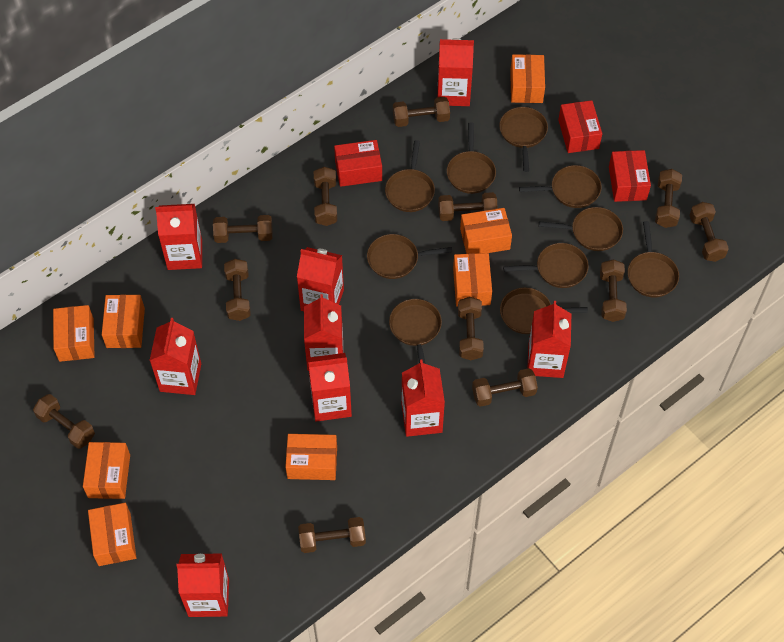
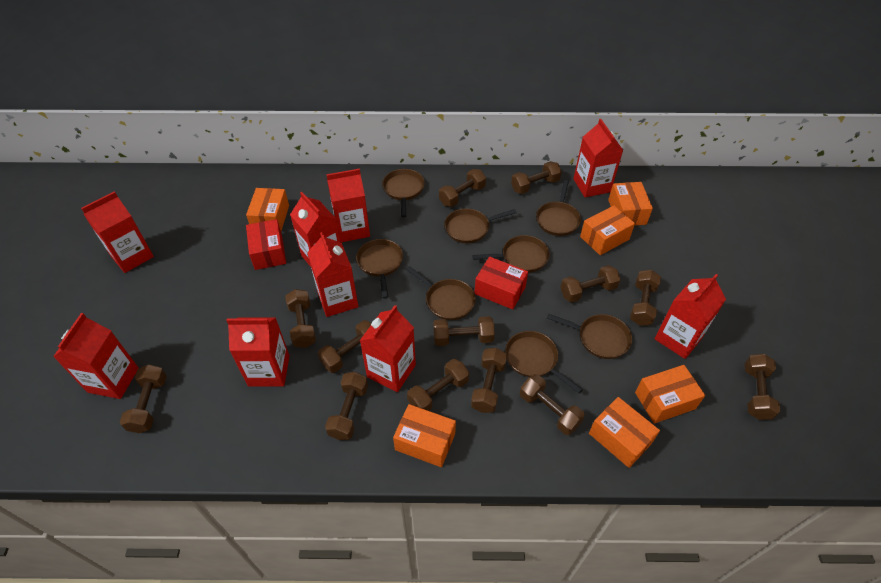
brown dumbbell: 12 -> 13
brown pan: 10 -> 8
orange box: 8 -> 6
red box: 3 -> 2

